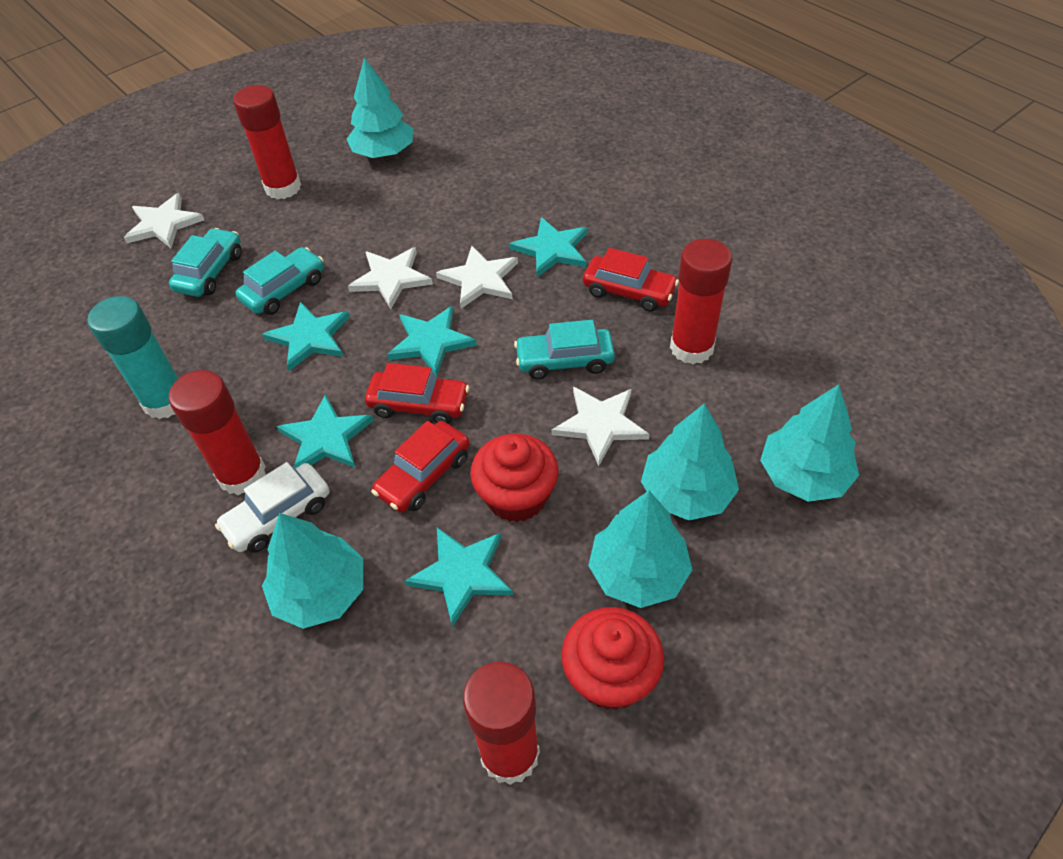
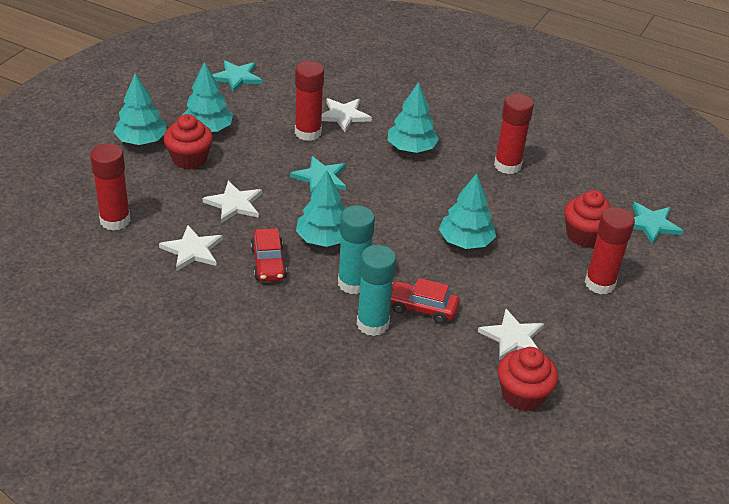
red car: 3 -> 2
red cupcake: 2 -> 3
turquoise car: 3 -> 0
turquoise glue stick: 1 -> 2
turquoise star: 5 -> 3
white car: 1 -> 0

